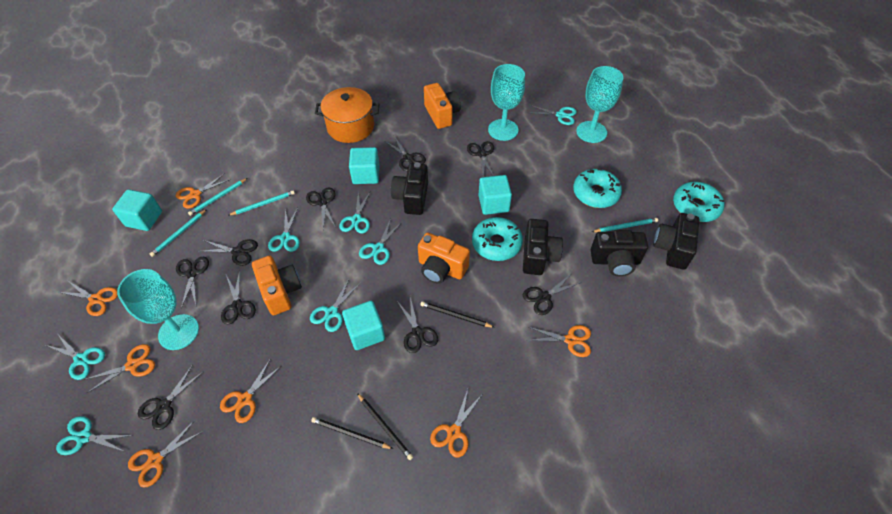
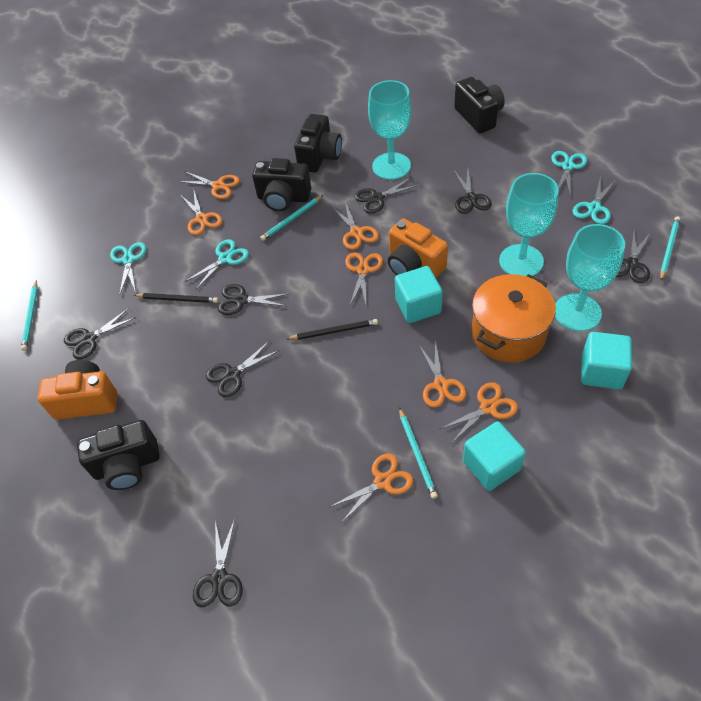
black pencil: 3 -> 2
black scissors: 9 -> 7
orange camera: 3 -> 2
turquoise cube: 4 -> 3
turquoise donut: 3 -> 0
turquoise scissors: 7 -> 4

